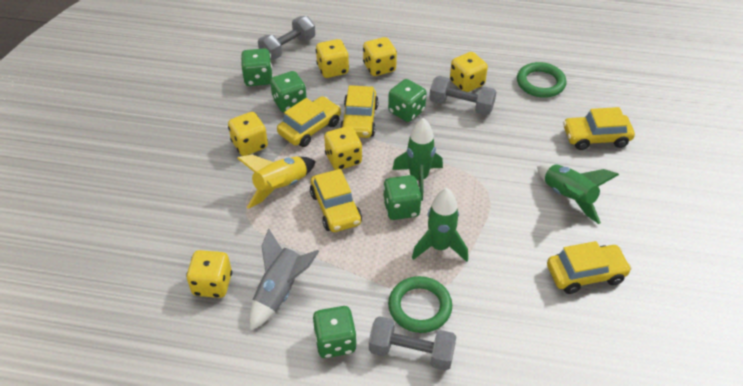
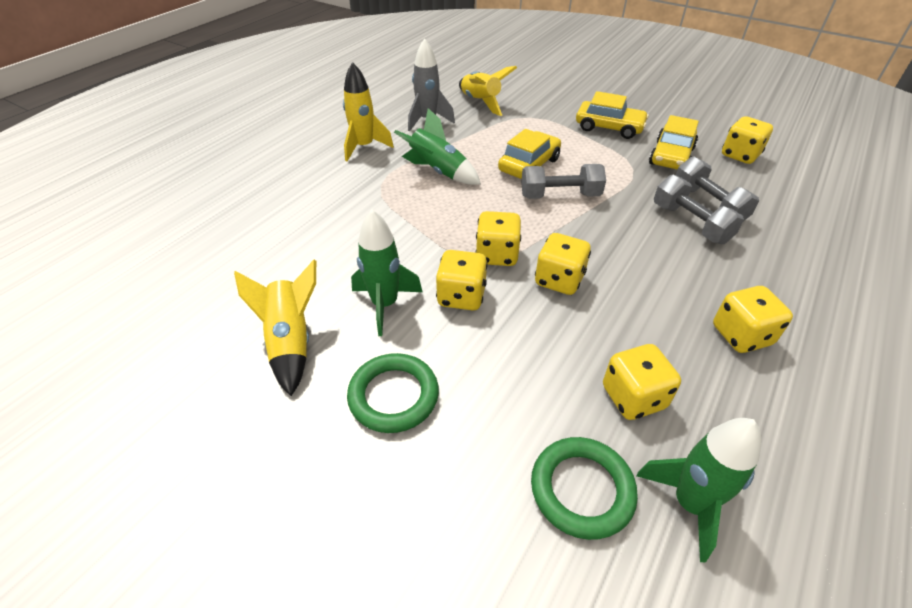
green dice: 5 -> 0
yellow car: 5 -> 3
yellow rocket: 1 -> 3

